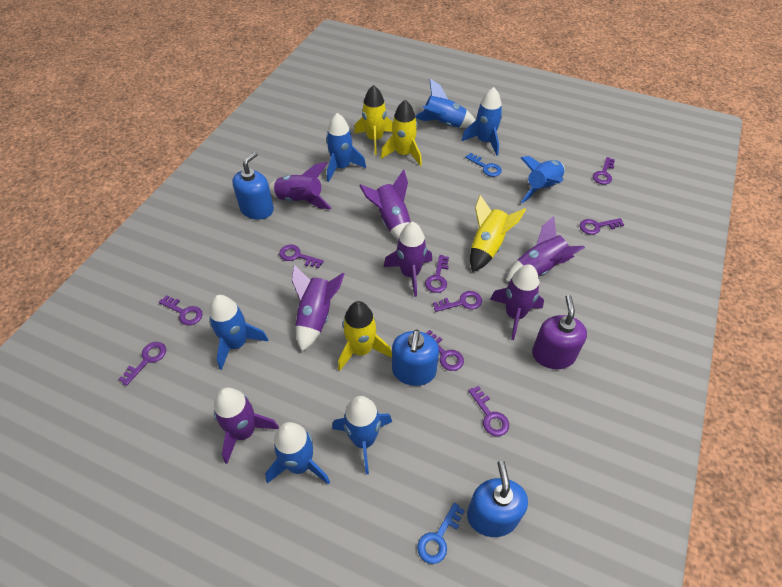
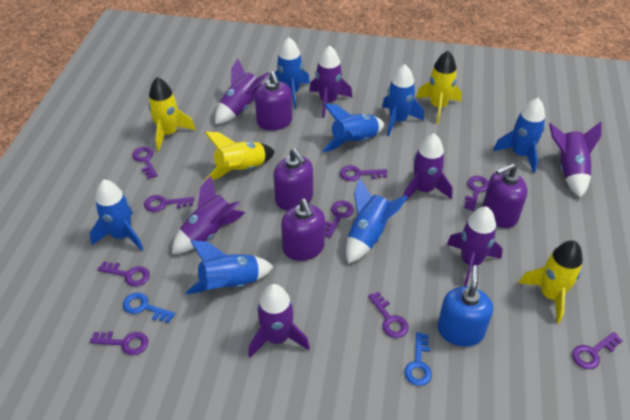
blue soap dispenser: 3 -> 1
purple soap dispenser: 1 -> 4

